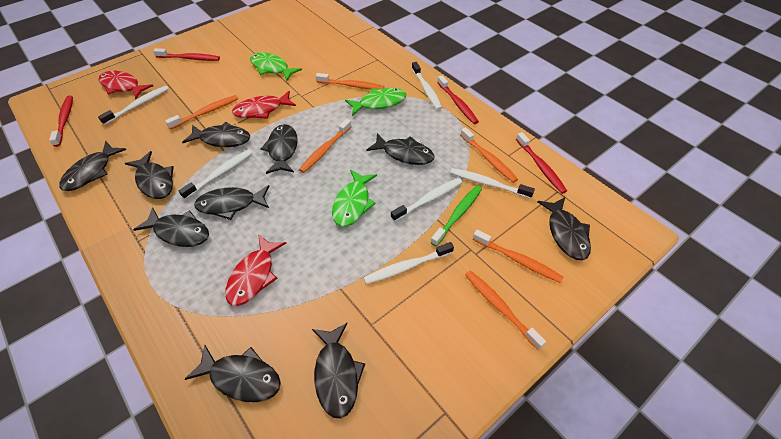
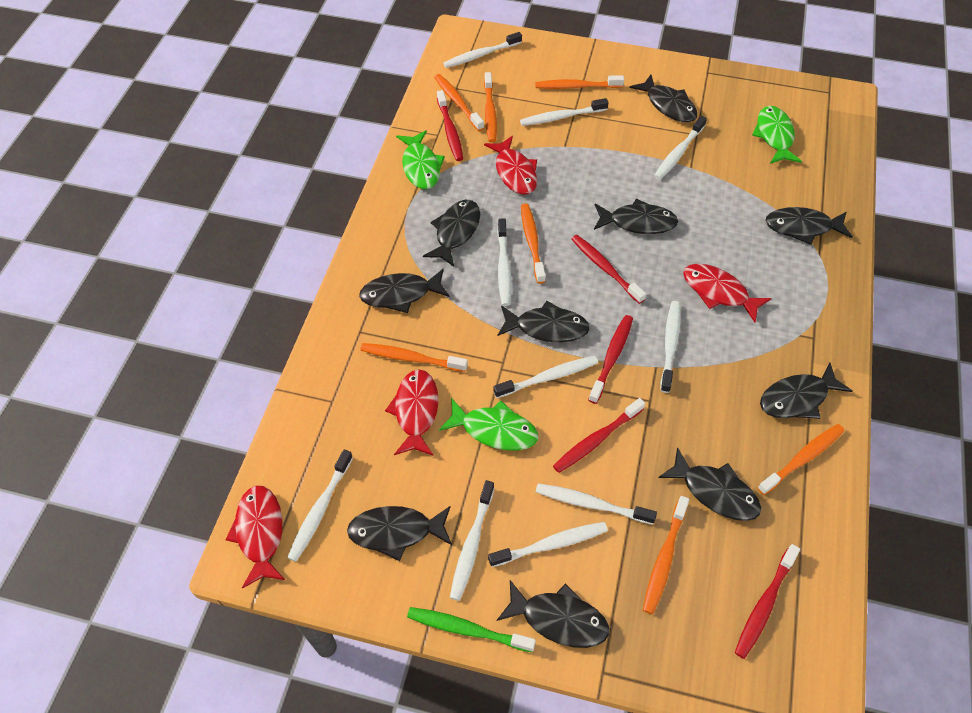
orange toothbrush: 6 -> 7
red fish: 3 -> 4
red toothbrush: 4 -> 5
white toothbrush: 6 -> 10

